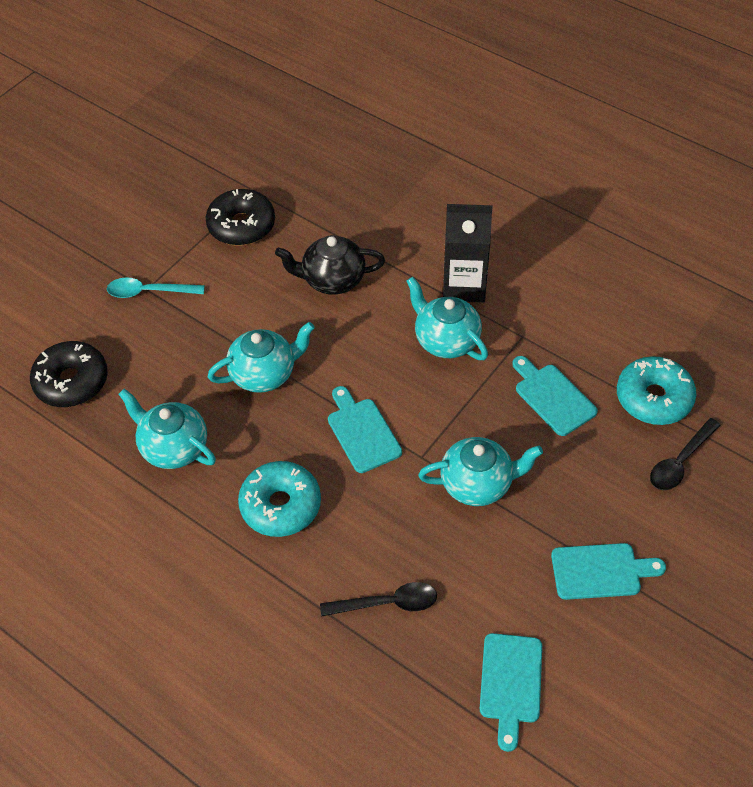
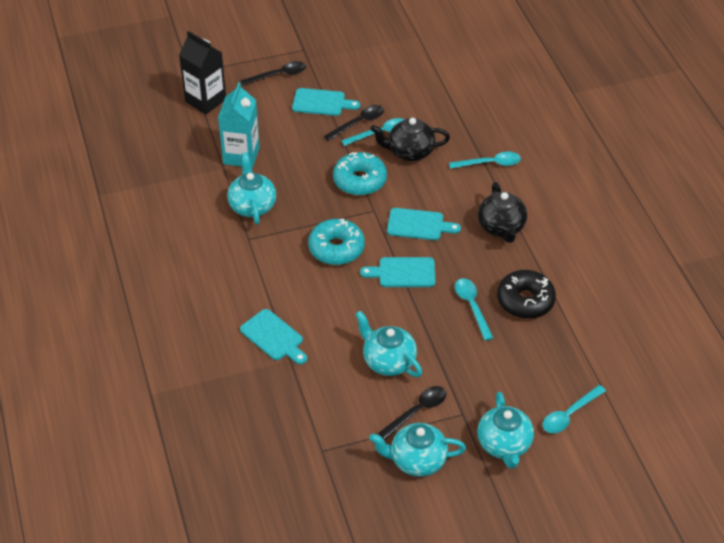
black donut: 2 -> 1
black spoon: 2 -> 3
black teapot: 1 -> 2
turquoise carton: 0 -> 1
turquoise spoon: 1 -> 4

